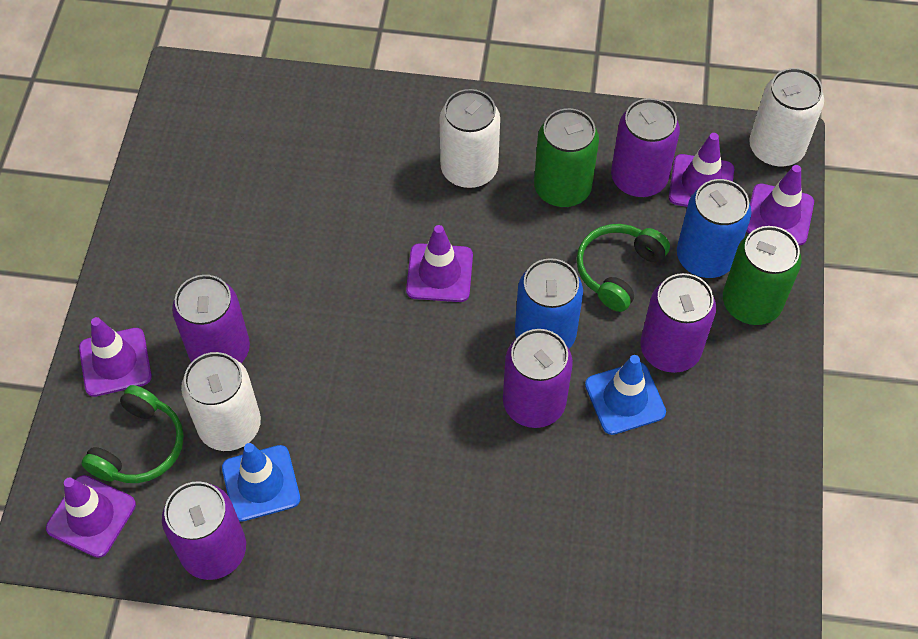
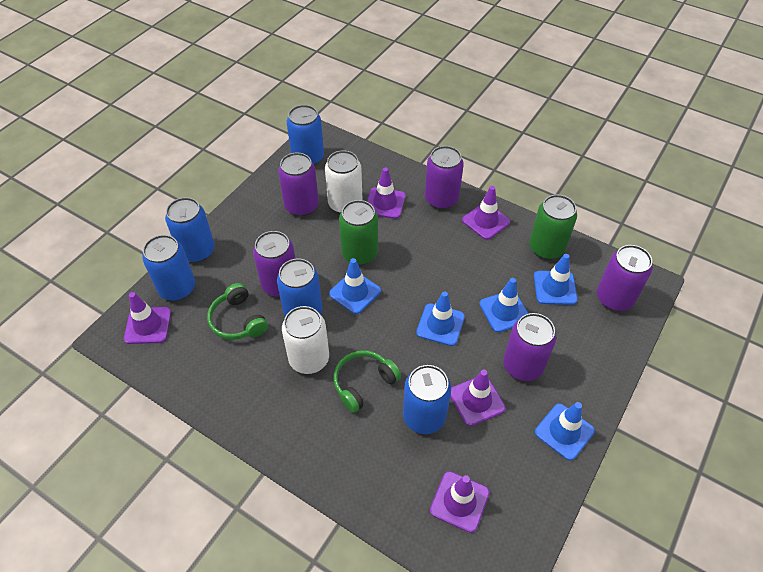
blue can: 2 -> 5
blue traffic cone: 2 -> 5
white can: 3 -> 2

